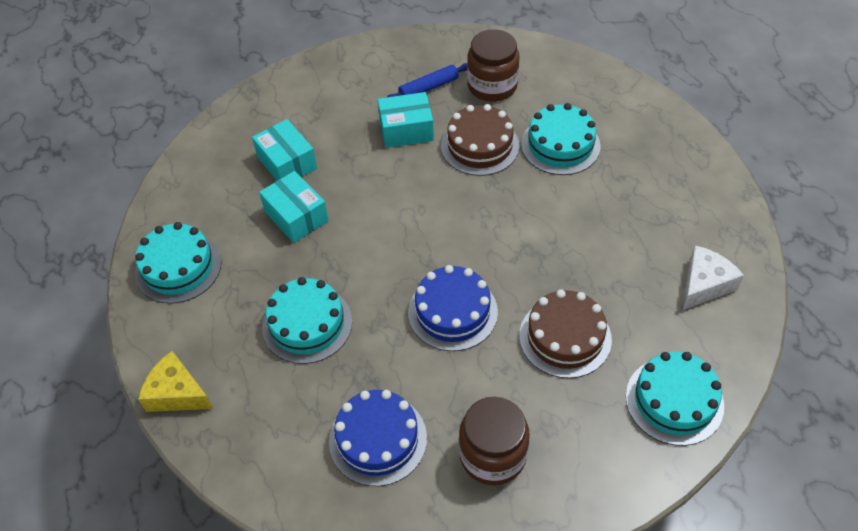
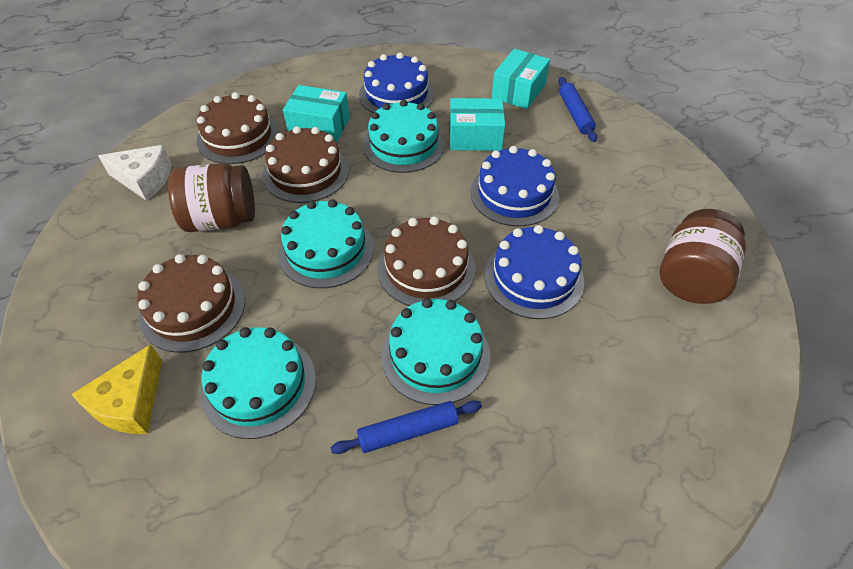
blue cake: 2 -> 3
blue rolling pin: 1 -> 2
brown cake: 2 -> 4

